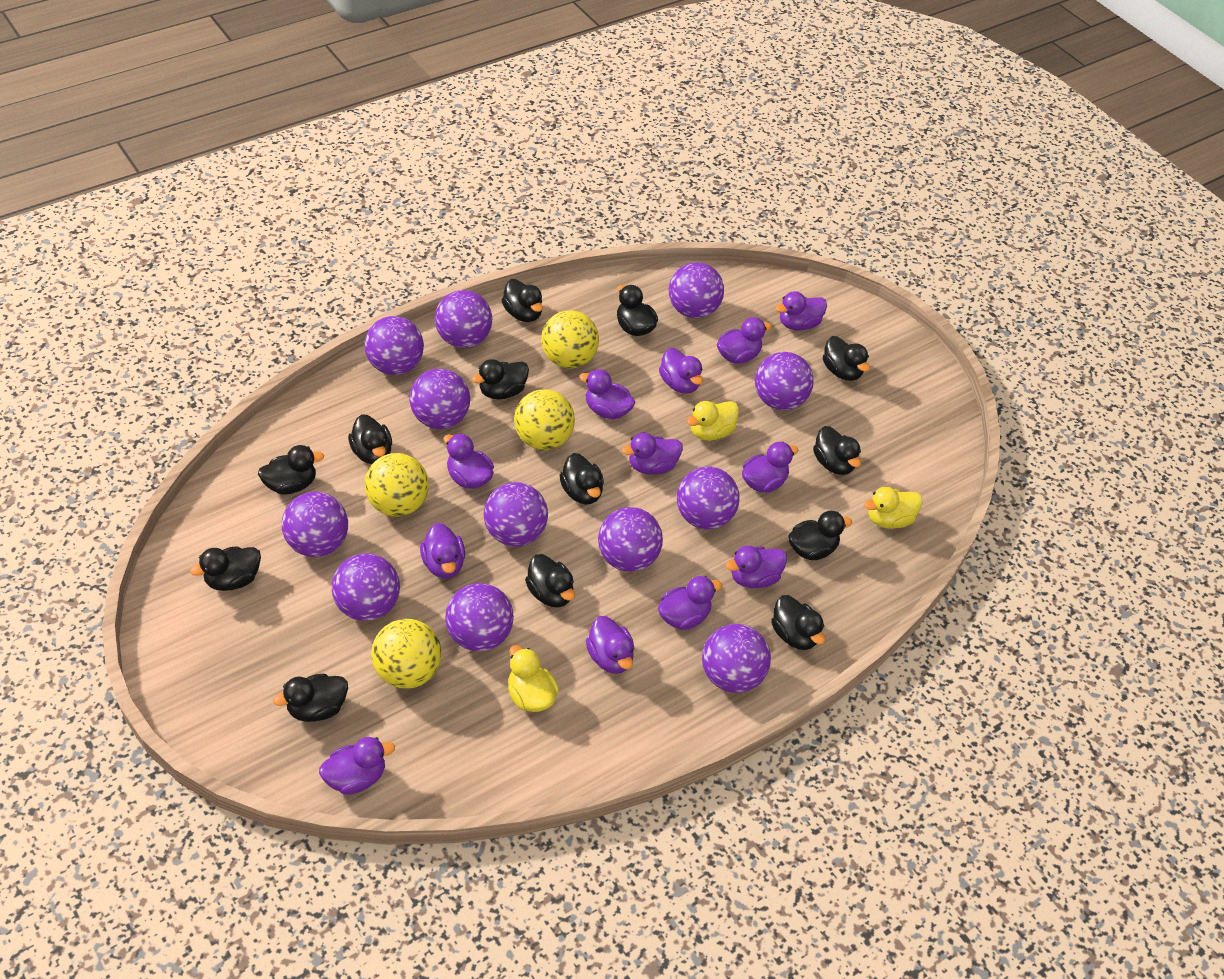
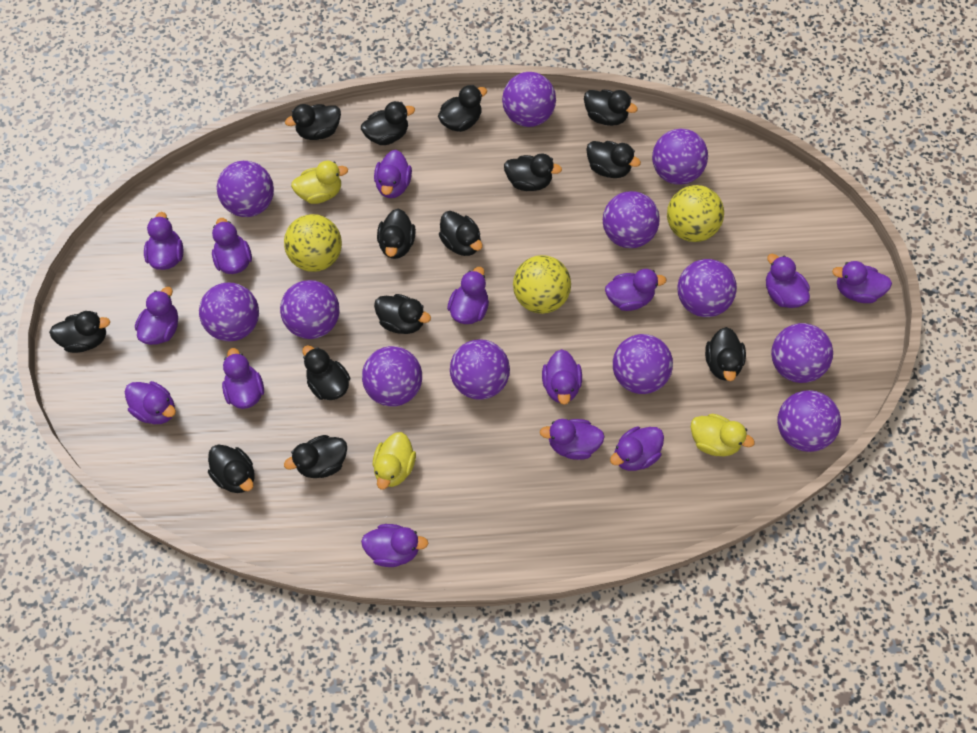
black duck: 13 -> 14
purple duck: 12 -> 14
yellow ball: 4 -> 3

